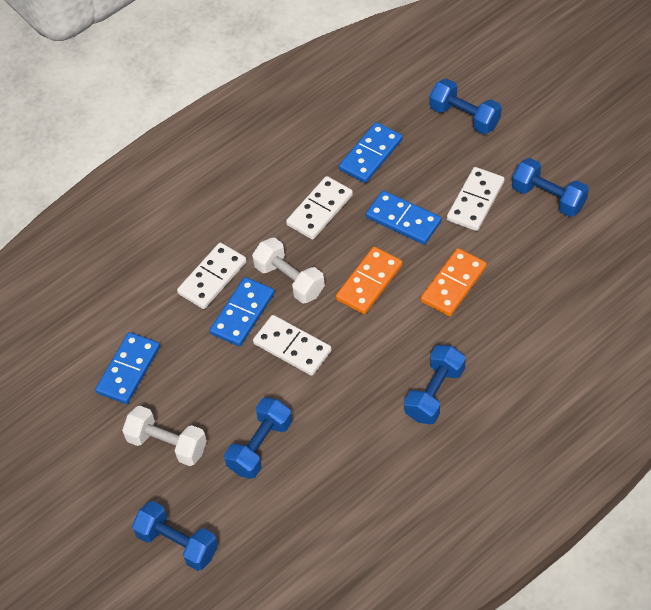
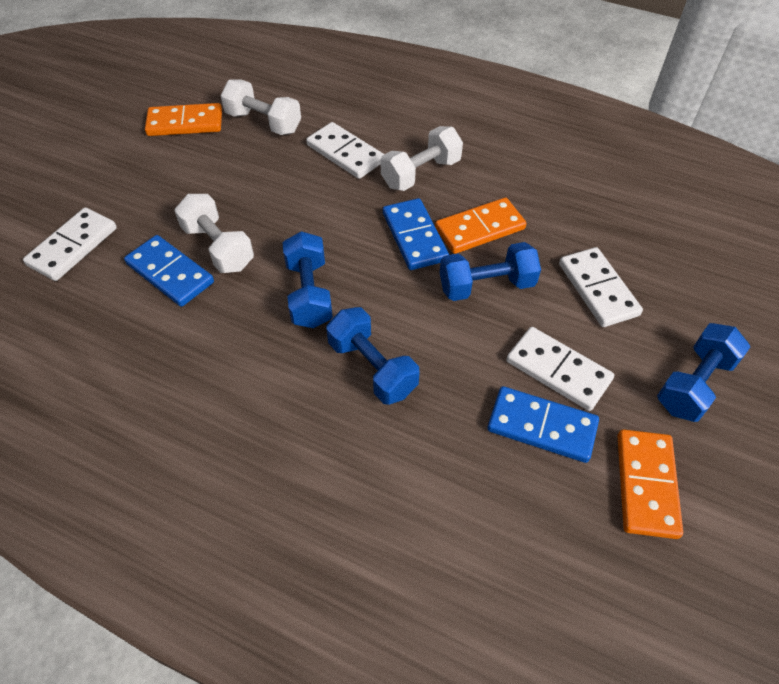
blue domino: 4 -> 3
blue dumbbell: 5 -> 4
orange domino: 2 -> 3
white dumbbell: 2 -> 3

